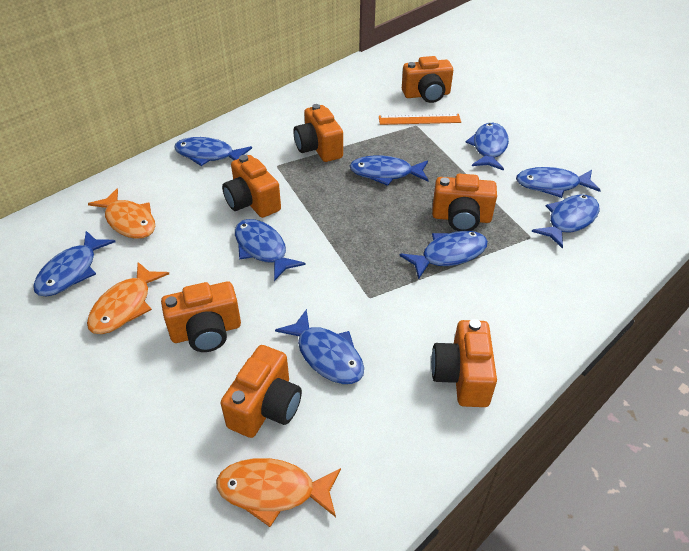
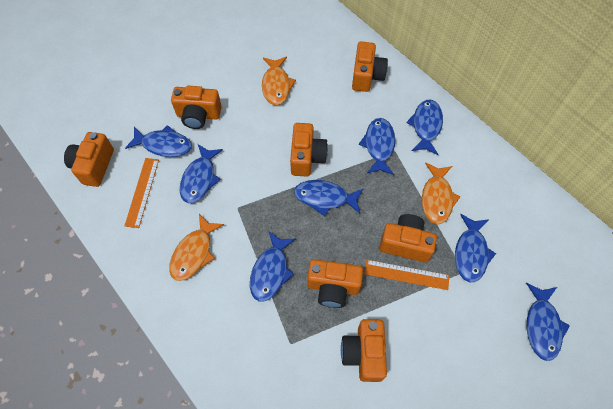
blue fish: 9 -> 8
orange ruler: 1 -> 2

